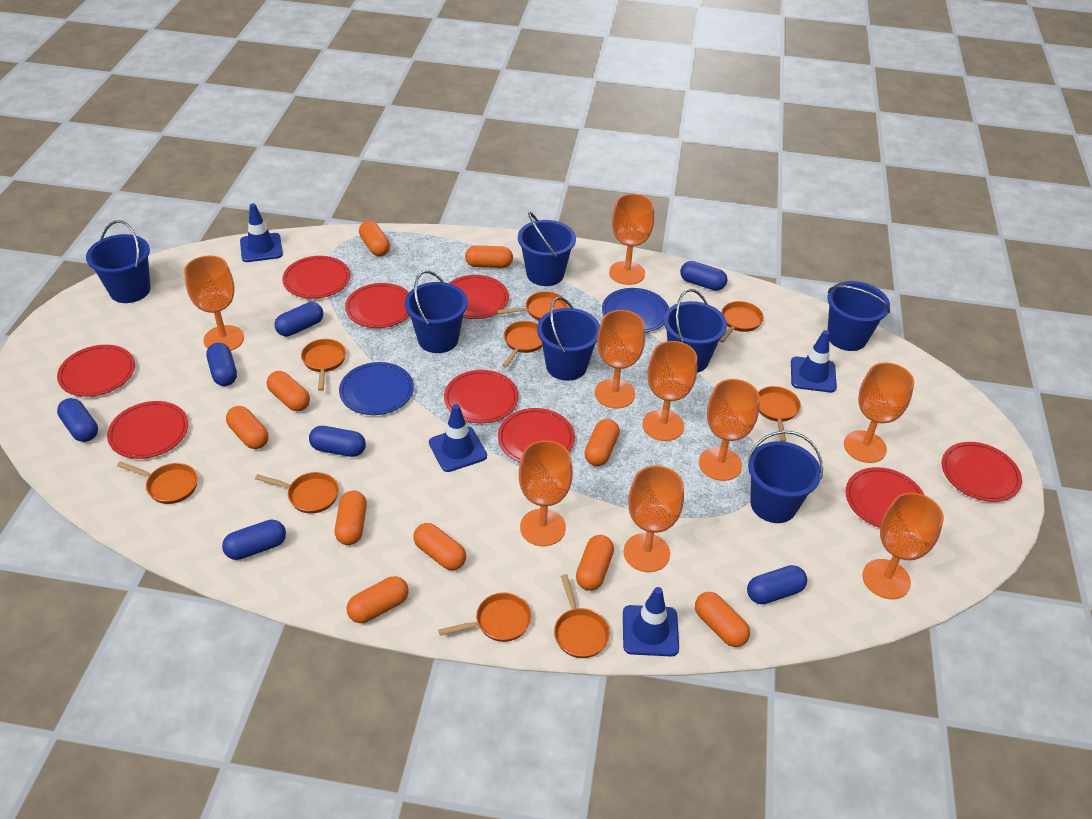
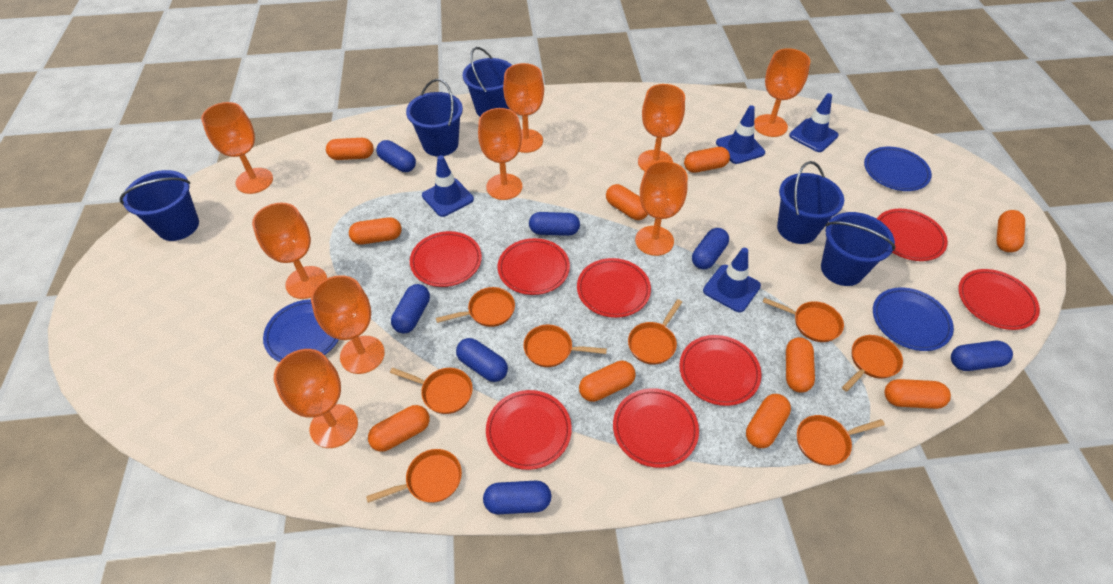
blue bucket: 7 -> 5
blue plate: 2 -> 3
orange pan: 9 -> 8
red plate: 9 -> 8

